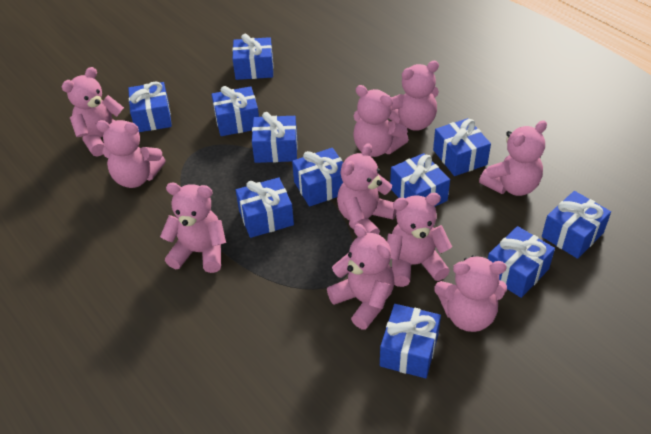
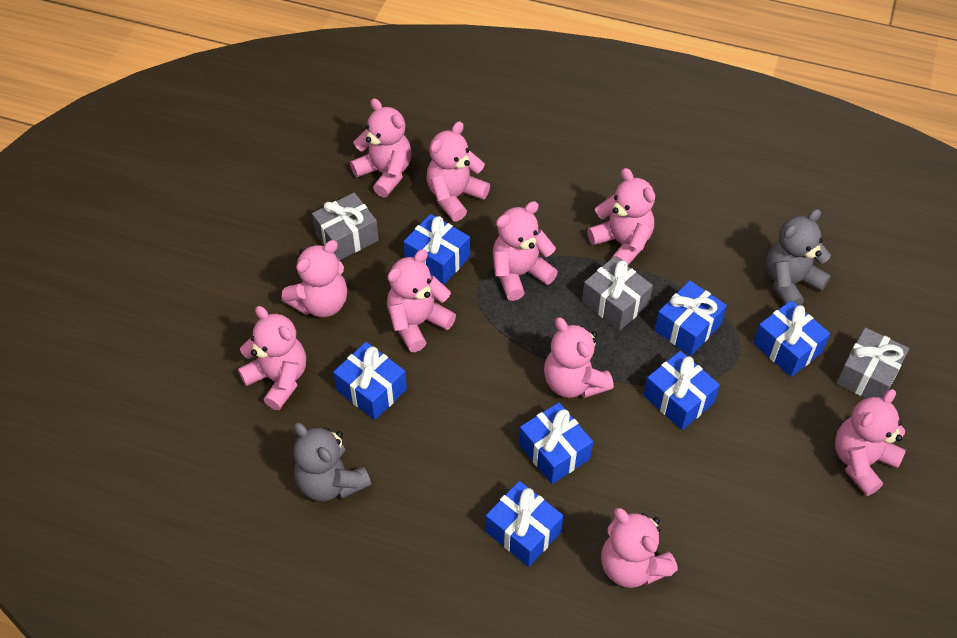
blue gift: 11 -> 7
grey gift: 0 -> 3
grey teddy bear: 0 -> 2

